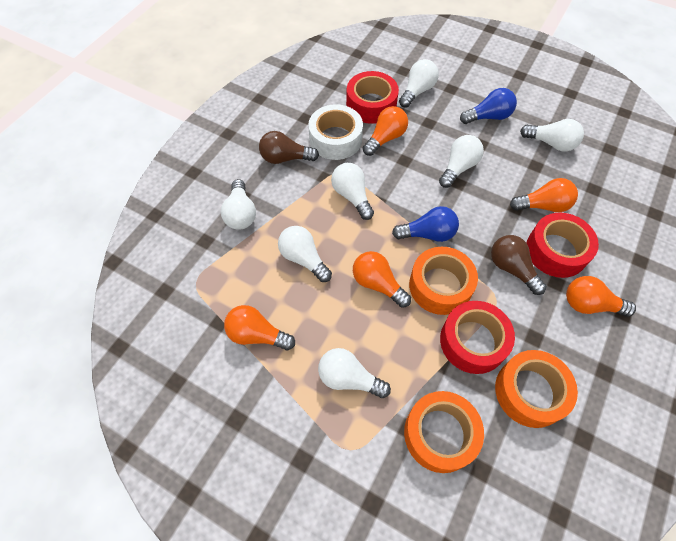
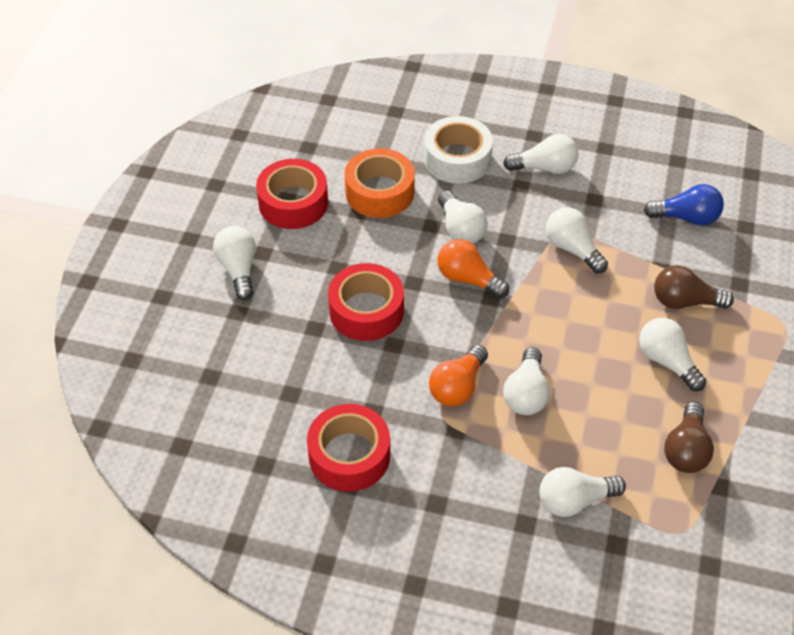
blue light bulb: 2 -> 1
orange light bulb: 5 -> 2
orange tape: 3 -> 1

